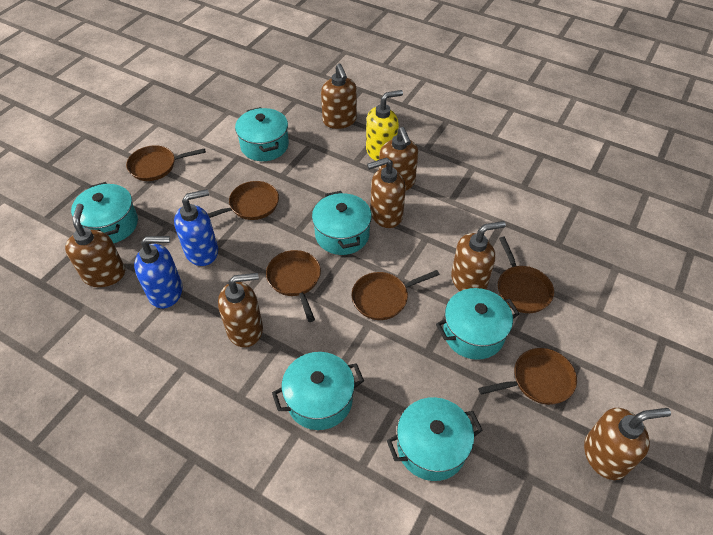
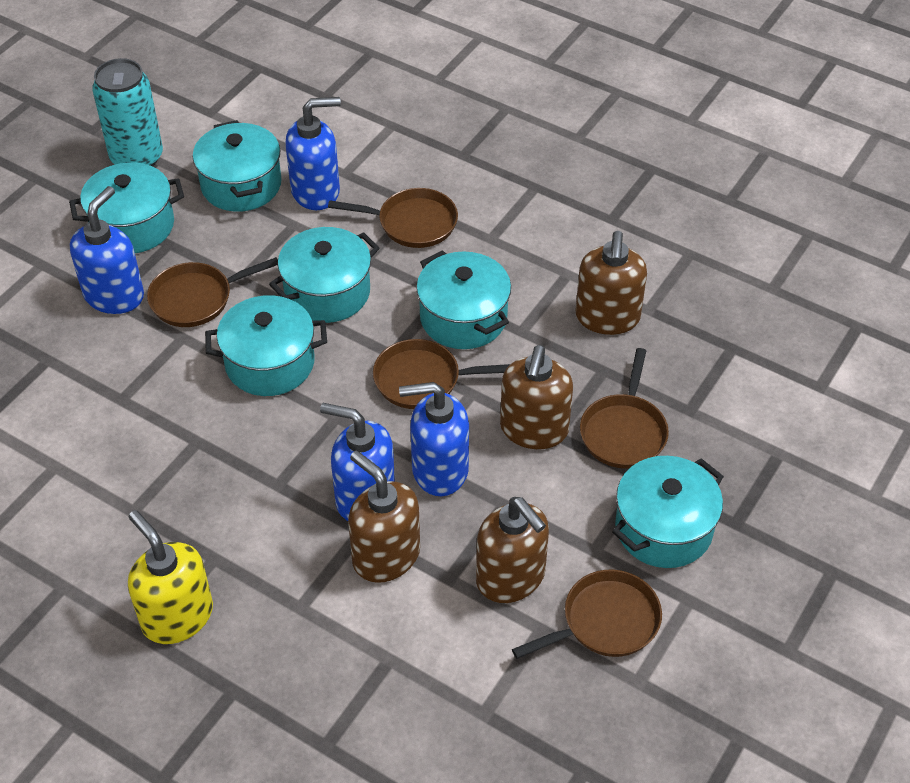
blue soap dispenser: 2 -> 4
brown pan: 6 -> 5
brown soap dispenser: 7 -> 4
turquoise can: 0 -> 1

